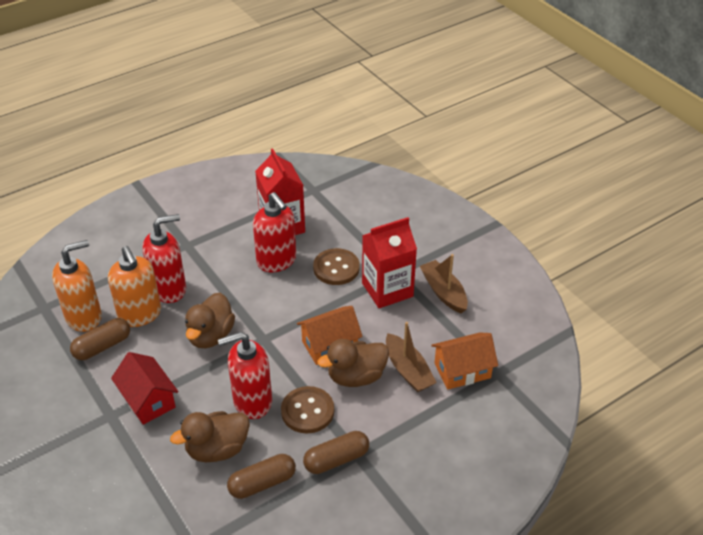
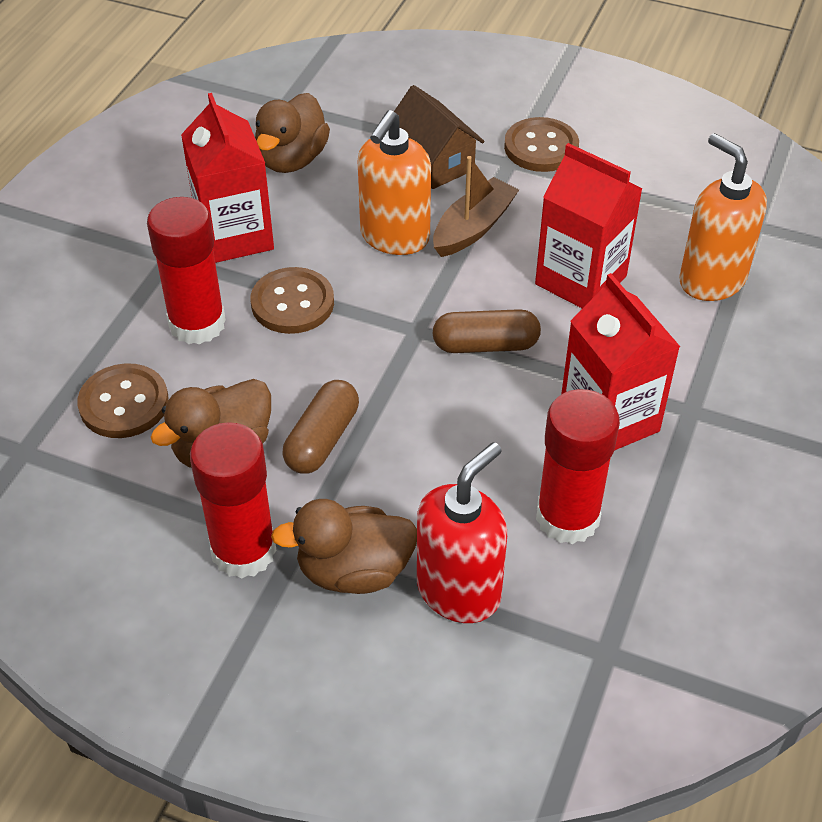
brown boat: 2 -> 1
brown button: 2 -> 3
brown capsule: 3 -> 2
brown house: 0 -> 1
orange house: 2 -> 0
red carton: 2 -> 3
red glue stick: 0 -> 3
red house: 1 -> 0
red soap dispenser: 3 -> 1

